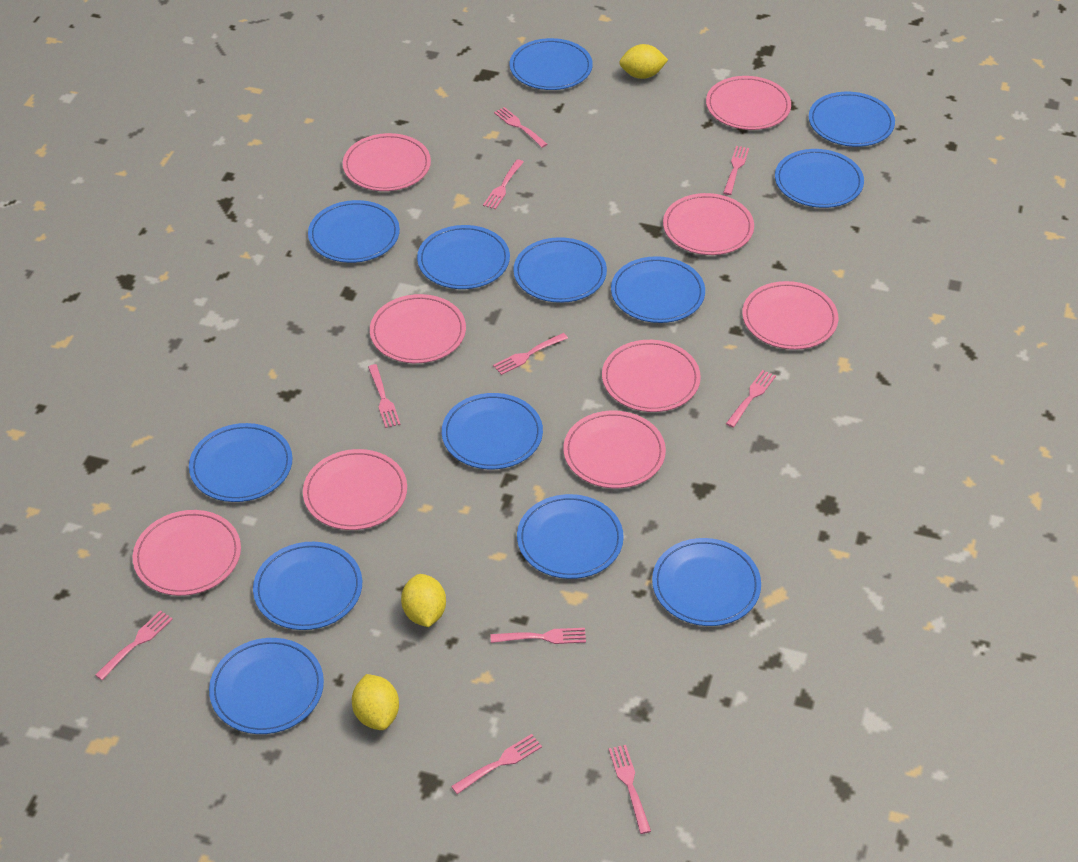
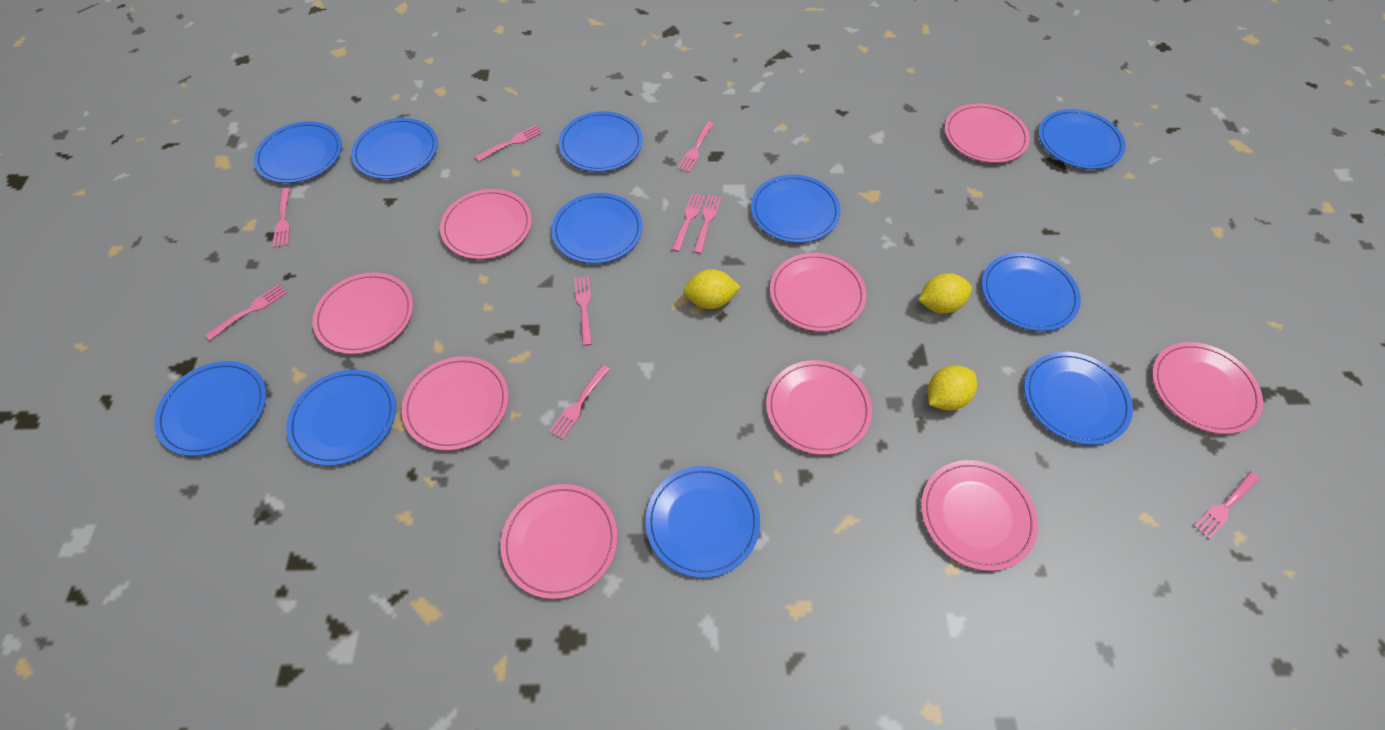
blue plate: 13 -> 11
pink fork: 10 -> 9

